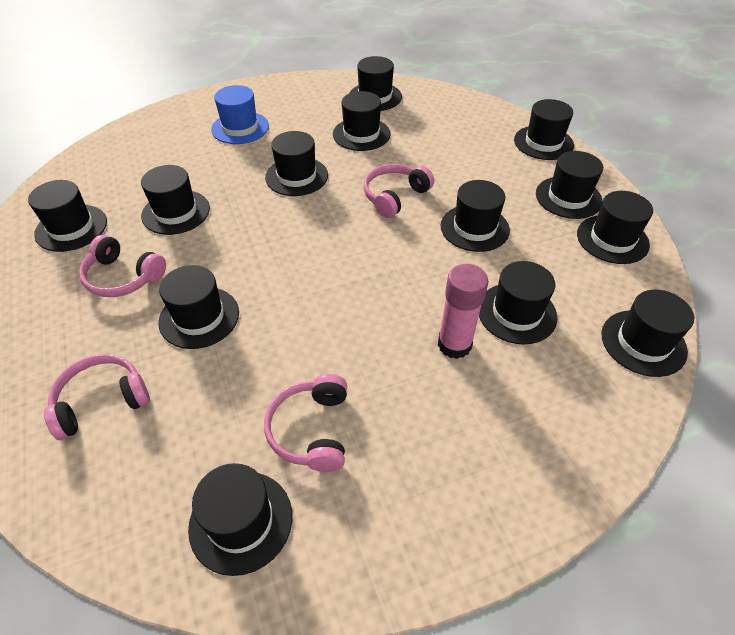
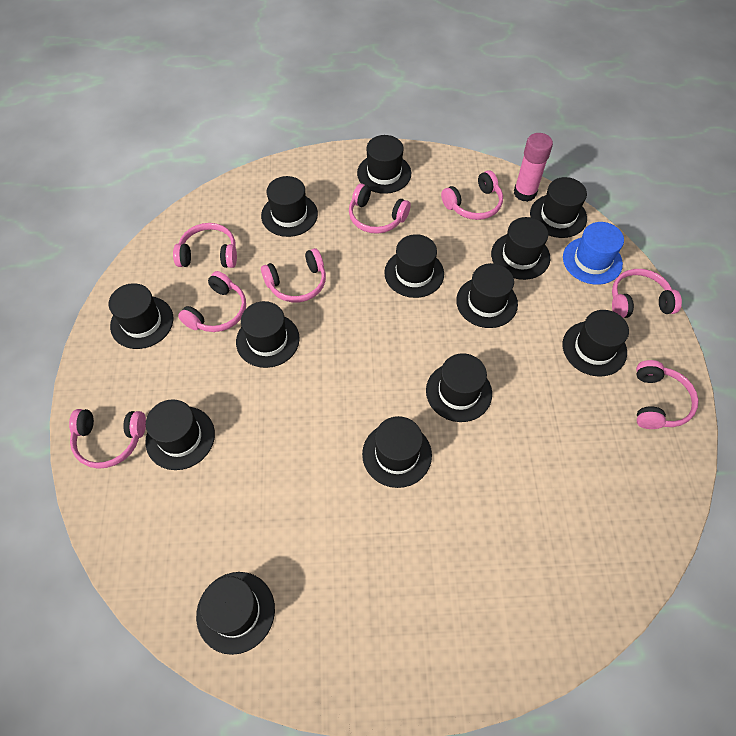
pink headphones: 4 -> 8

